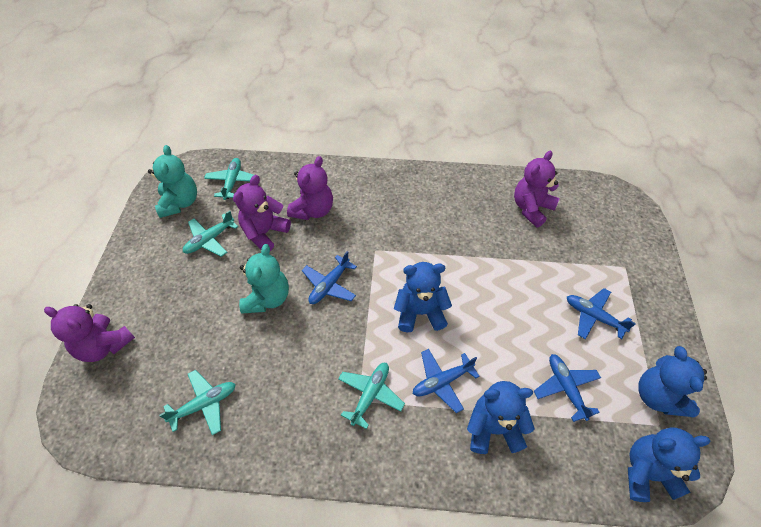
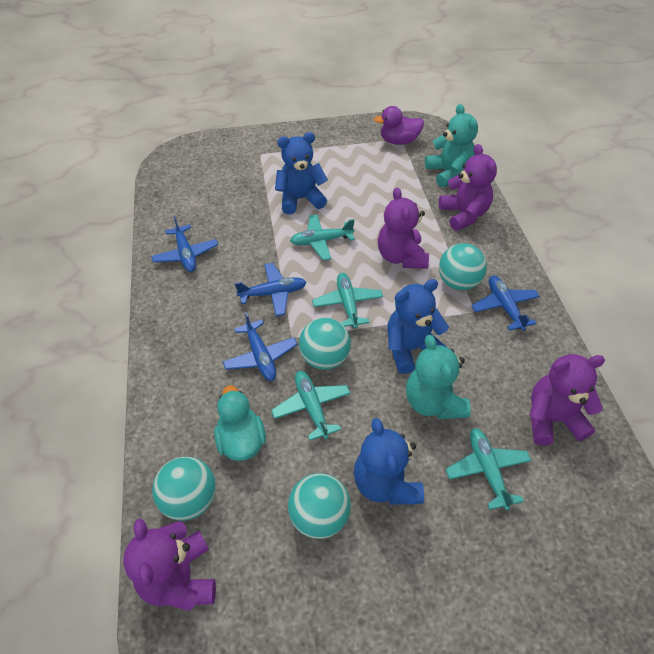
blue teddy bear: 4 -> 3
purple duck: 0 -> 1
turquoise ball: 0 -> 4
turquoise duck: 0 -> 1

